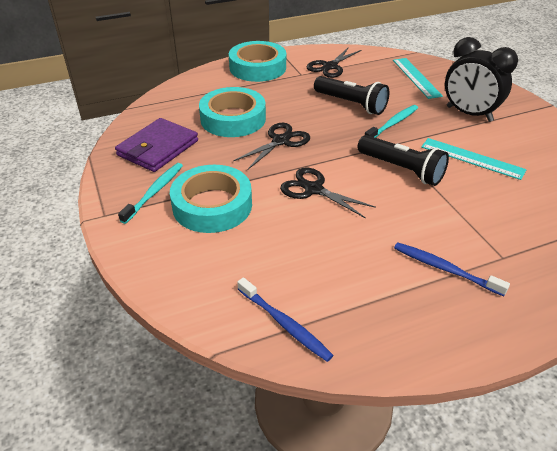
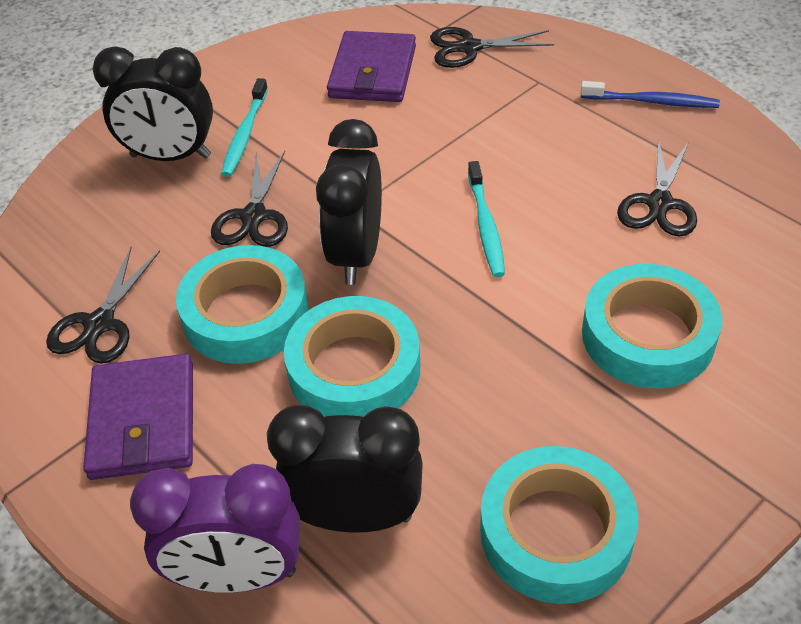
black clock: 1 -> 3
black flashlight: 2 -> 0
black scissors: 3 -> 4
blue toothbrush: 2 -> 1
purple clock: 0 -> 1
purple wallet: 1 -> 2
turquoise ruler: 2 -> 0
turquoise tape: 3 -> 4

